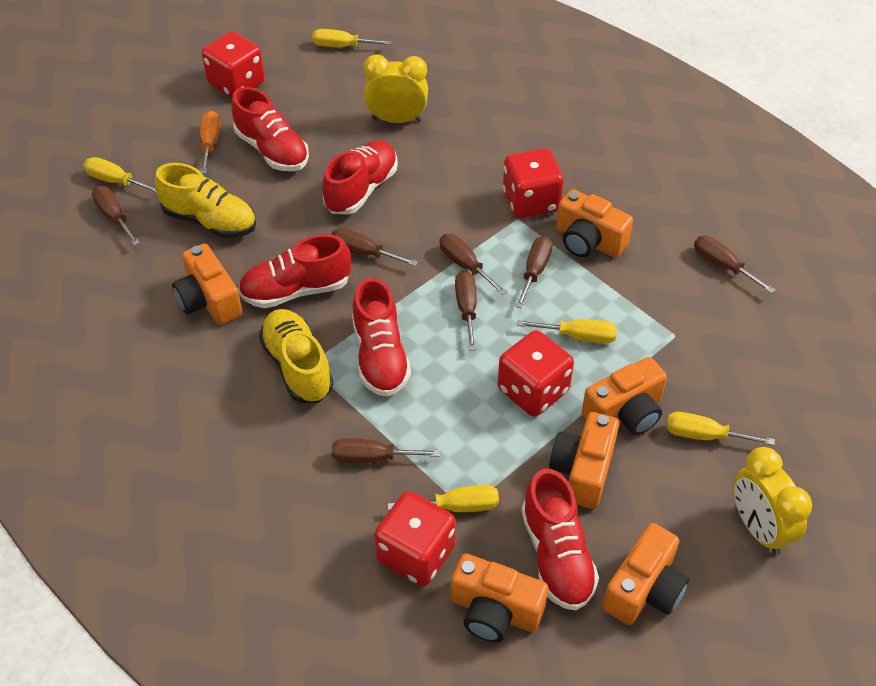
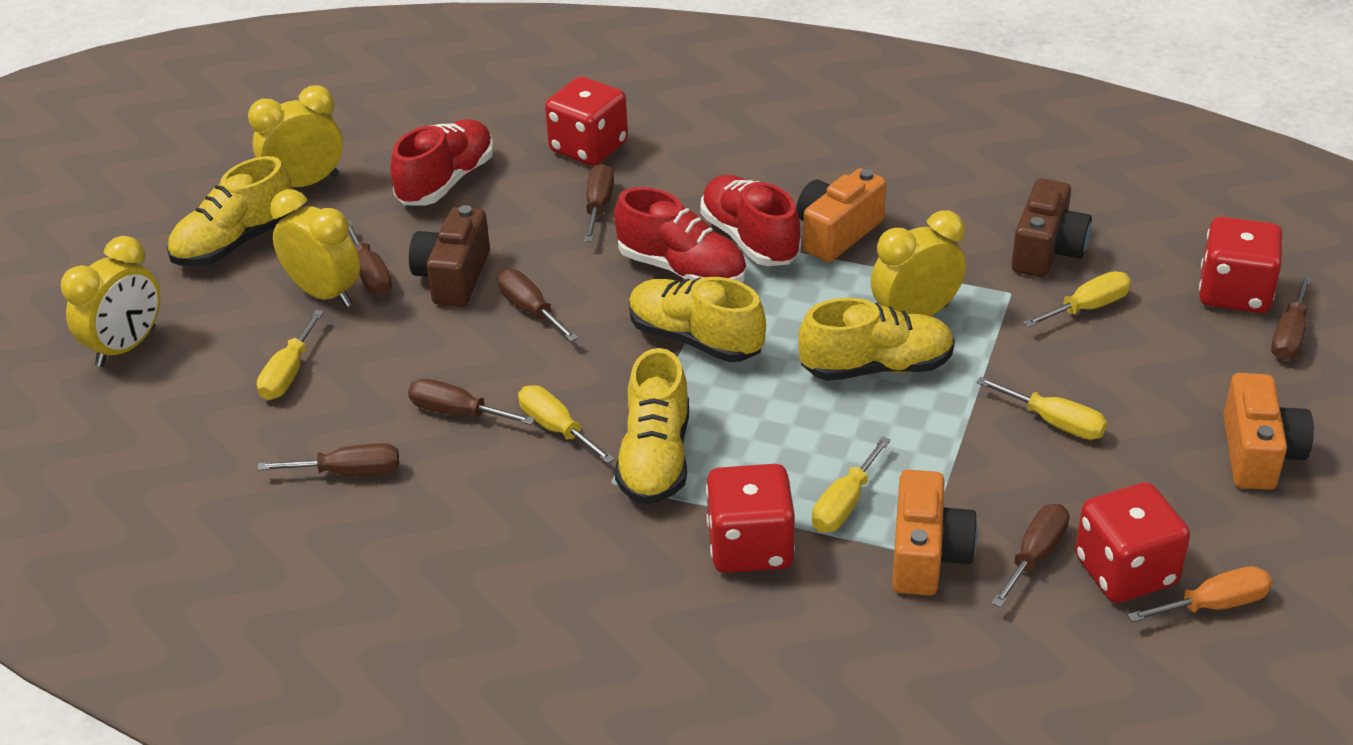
brown camera: 0 -> 2
orange camera: 6 -> 3
red shoe: 5 -> 3
yellow clock: 2 -> 4
yellow shoe: 2 -> 4

